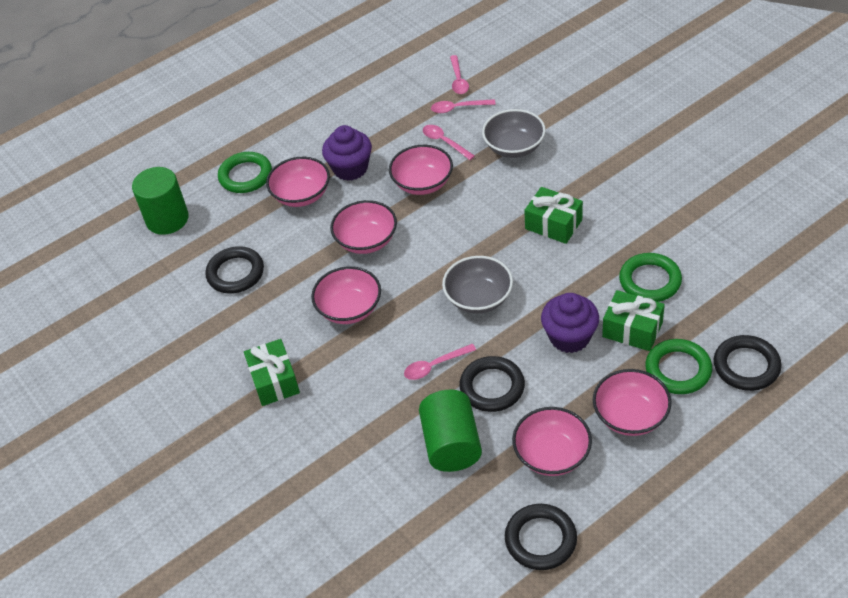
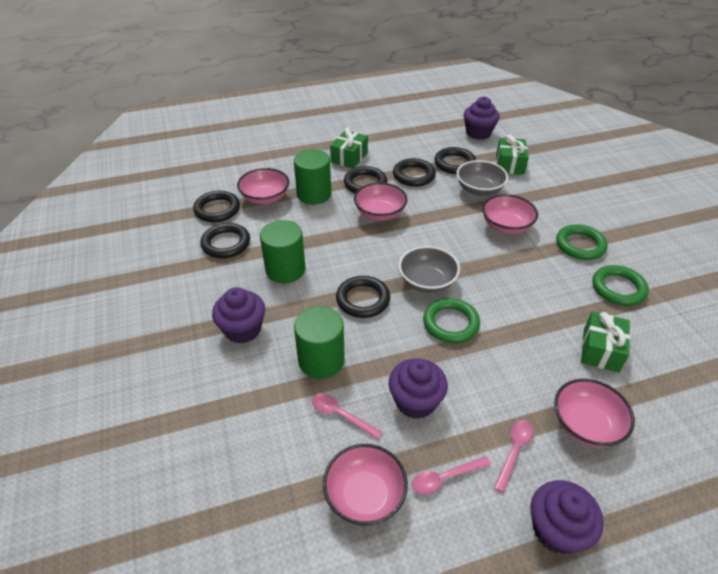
black ring: 4 -> 6
green cylinder: 2 -> 3
pink bowl: 6 -> 5
pink spoon: 4 -> 3
purple cupcake: 2 -> 4

